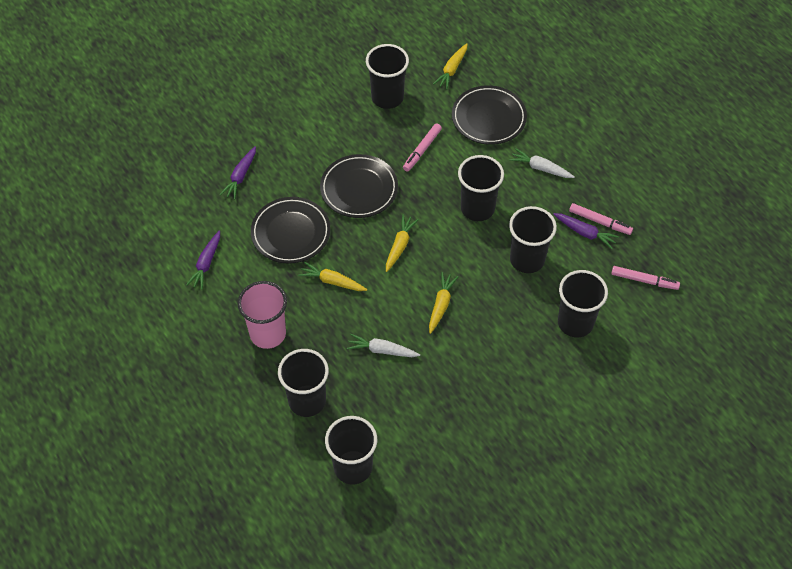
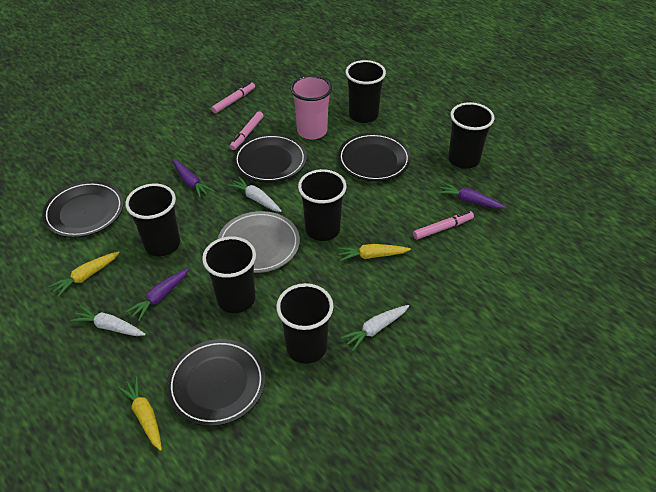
black plate: 3 -> 4
grey plate: 0 -> 1
white carrot: 2 -> 3
yellow carrot: 4 -> 3

